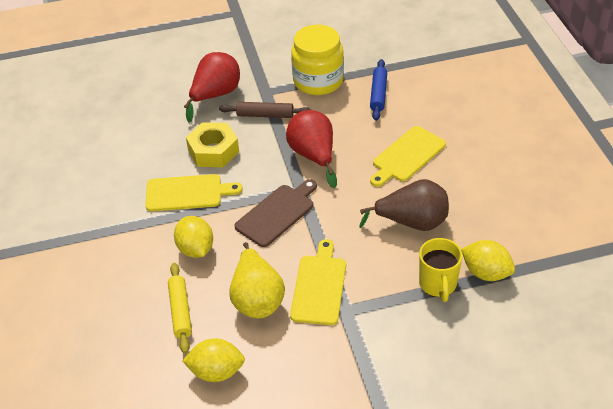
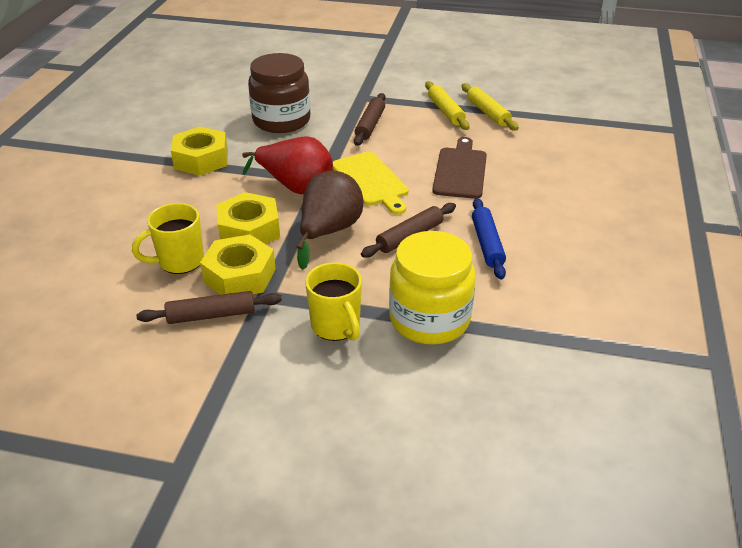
brown jar: 0 -> 1
brown rolling pin: 1 -> 3
red pear: 2 -> 1
yellow cutting board: 3 -> 1
yellow lemon: 3 -> 0
yellow mug: 1 -> 2
yellow nut: 1 -> 3
yellow pear: 1 -> 0
yellow rolling pin: 1 -> 2

